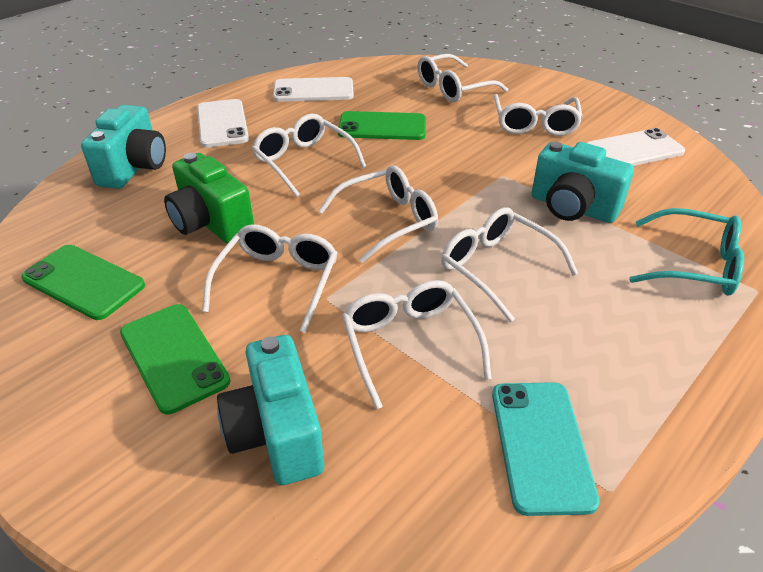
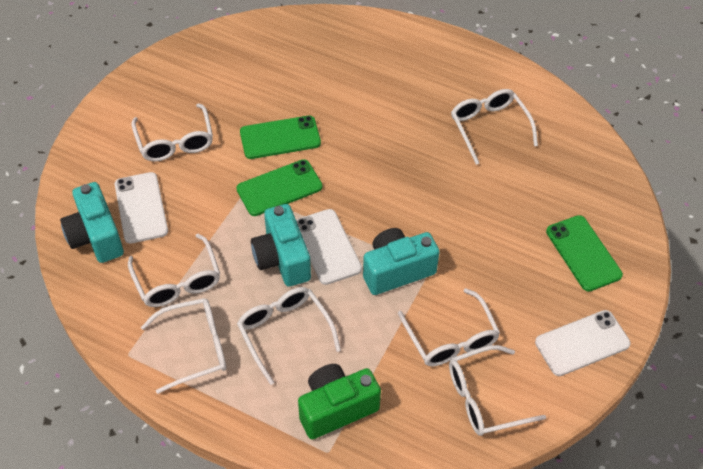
turquoise glasses: 1 -> 0
turquoise phone: 1 -> 0

